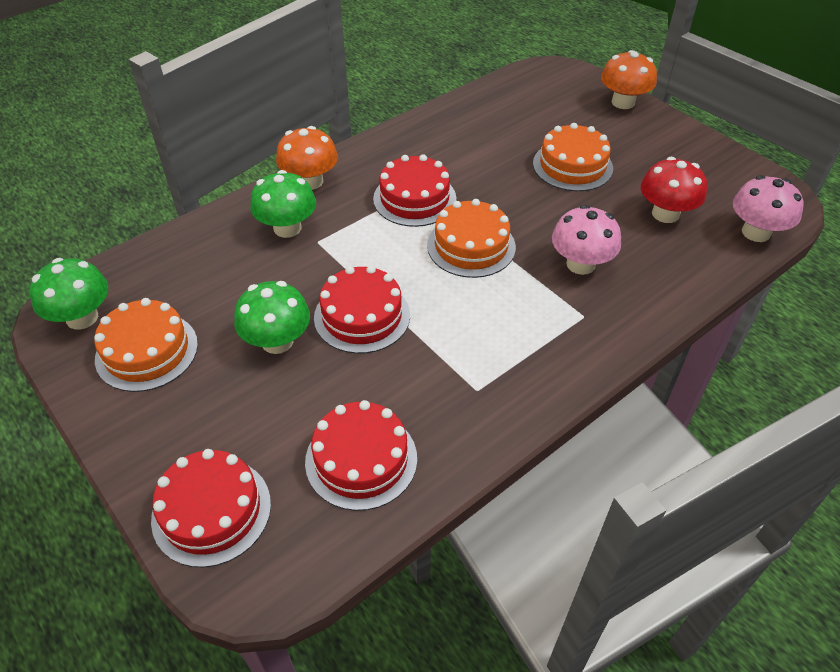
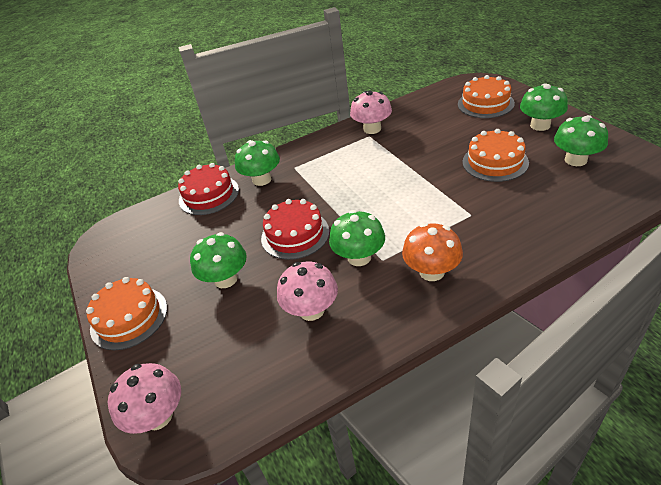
green mushroom: 3 -> 5
orange mushroom: 2 -> 1
pink mushroom: 2 -> 3
red cake: 4 -> 2
red mushroom: 1 -> 0

